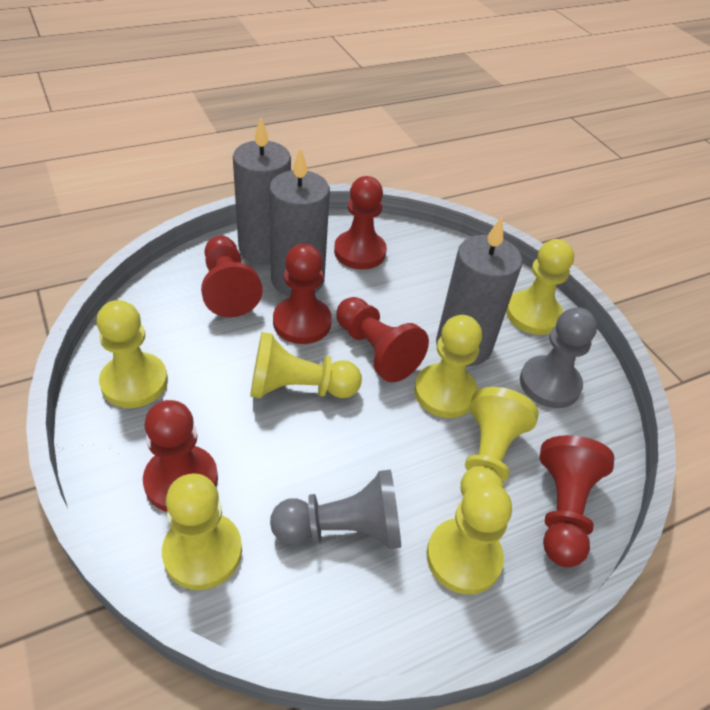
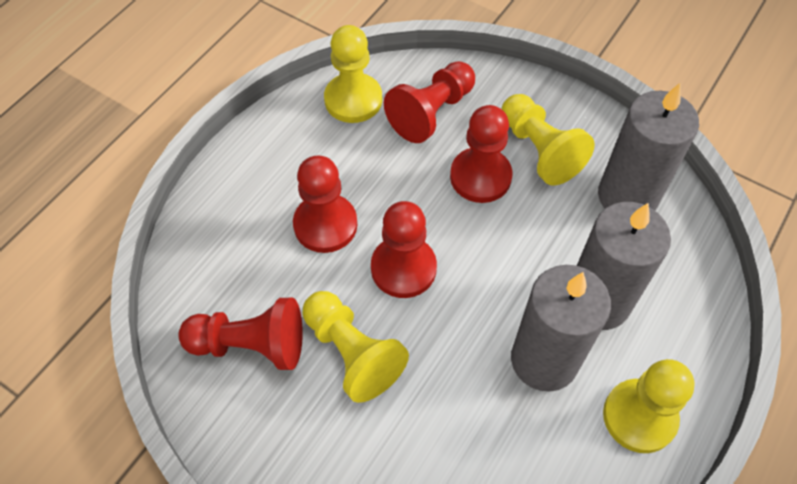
grey pawn: 2 -> 0
red pawn: 6 -> 5
yellow pawn: 7 -> 4

